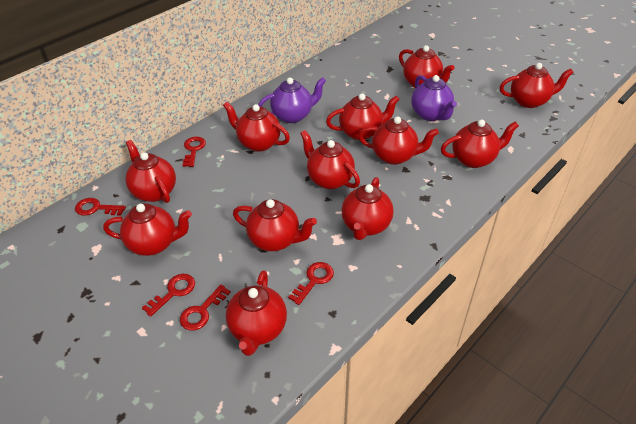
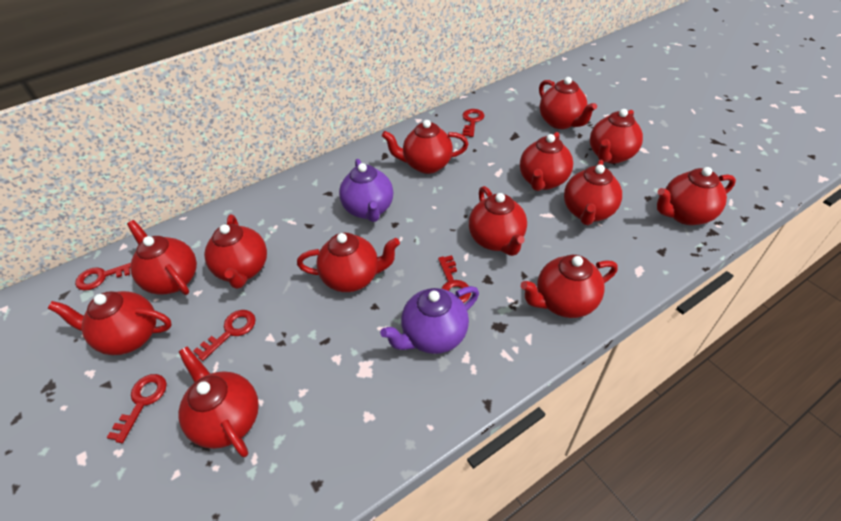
red teapot: 12 -> 13

